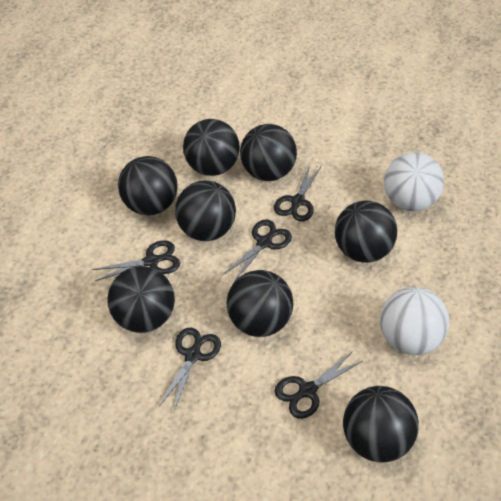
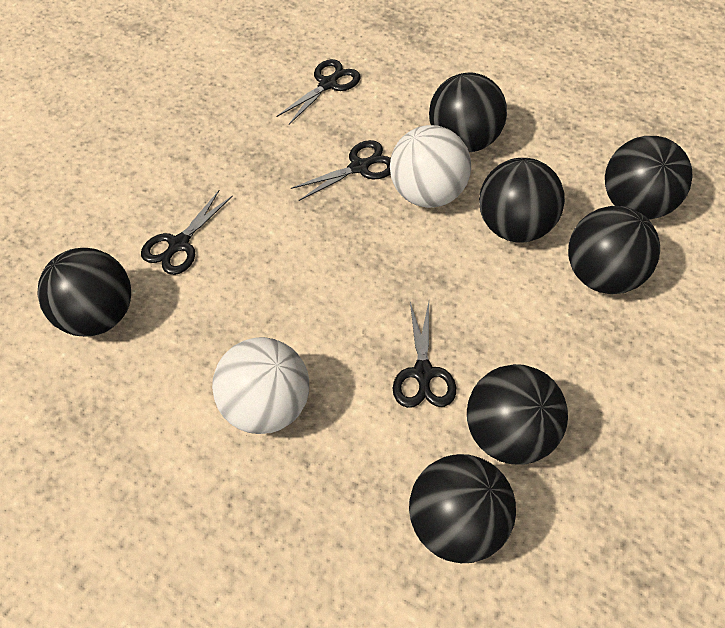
black ball: 8 -> 7
black scissors: 5 -> 4

